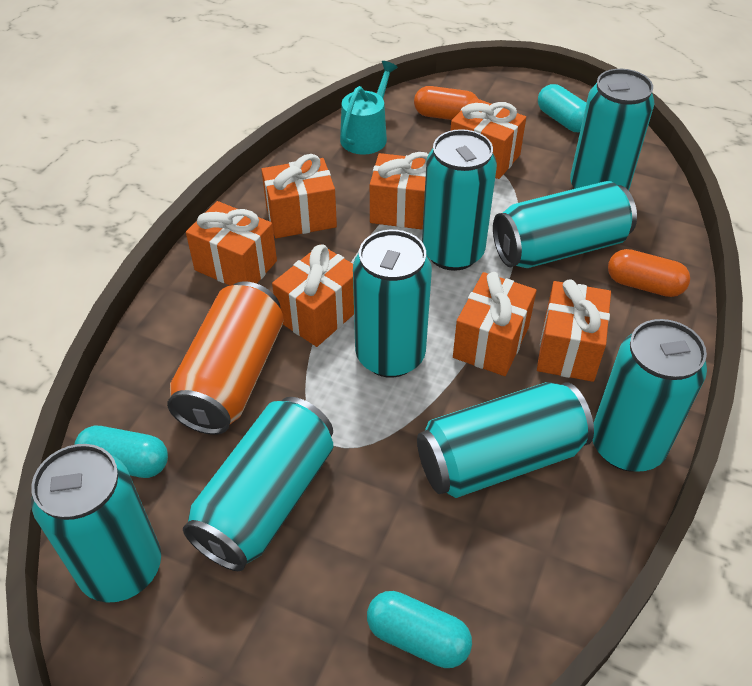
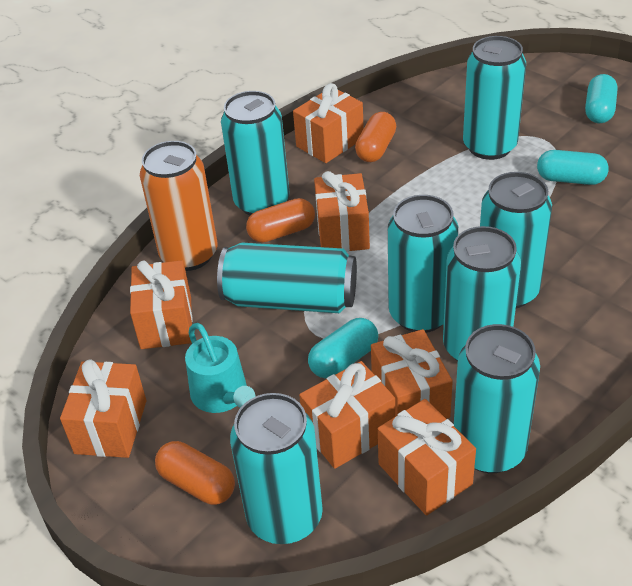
orange capsule: 2 -> 3

